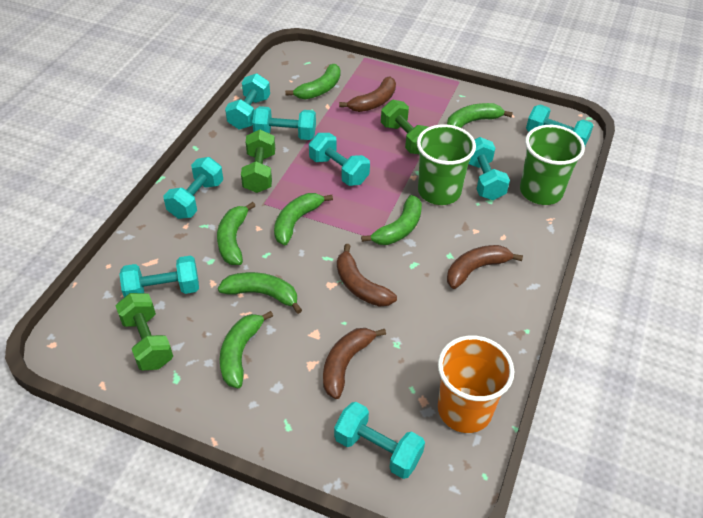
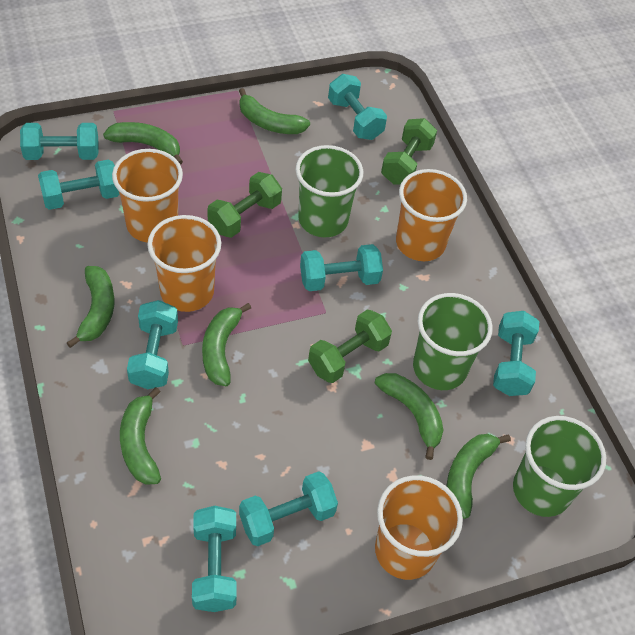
brown banana: 4 -> 0
green cup: 2 -> 3
orange cup: 1 -> 4

